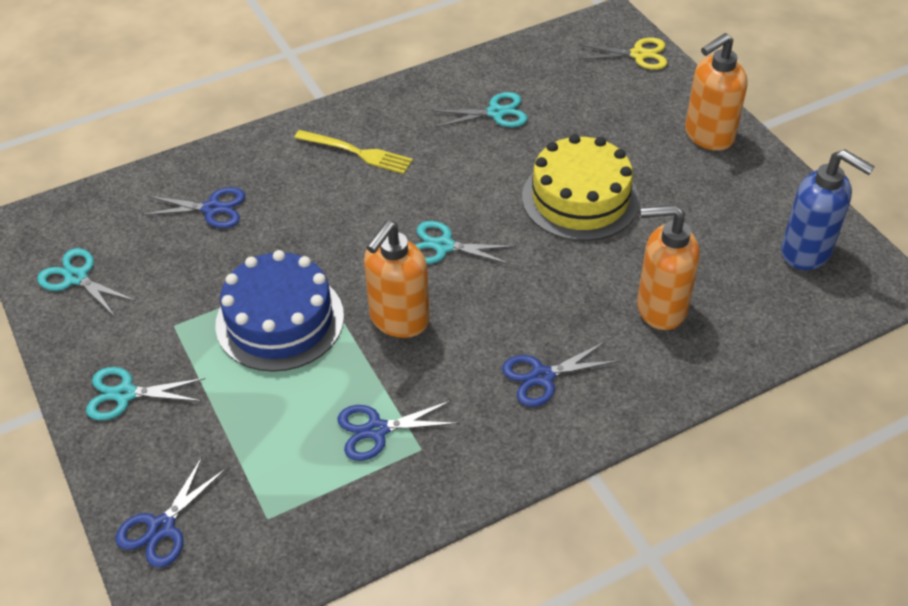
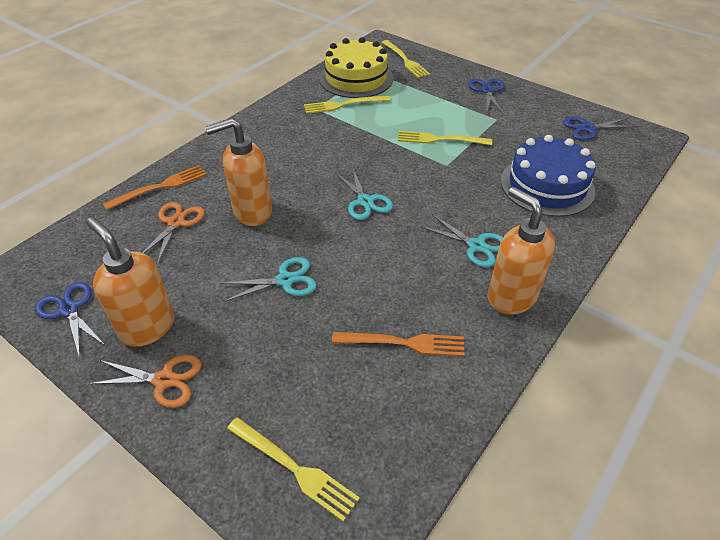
blue scissors: 4 -> 3
blue soap dispenser: 1 -> 0
orange fork: 0 -> 2
orange scissors: 0 -> 2
turquoise scissors: 4 -> 3
yellow fork: 1 -> 4
yellow scissors: 1 -> 0

